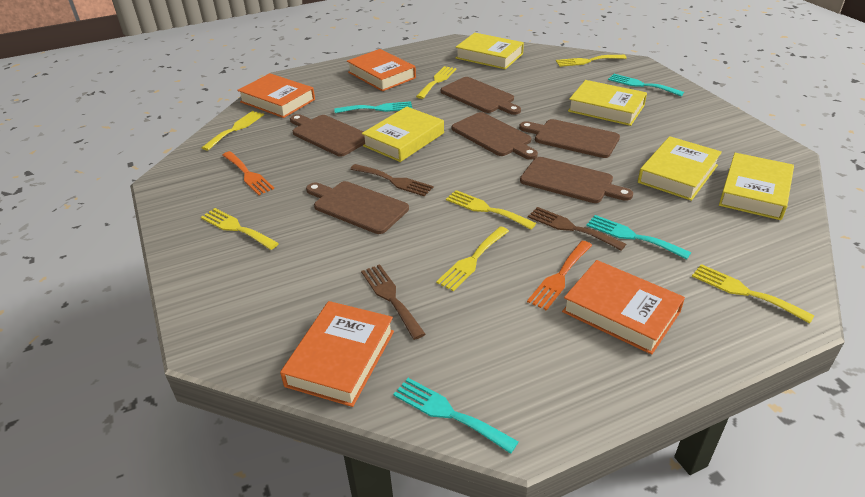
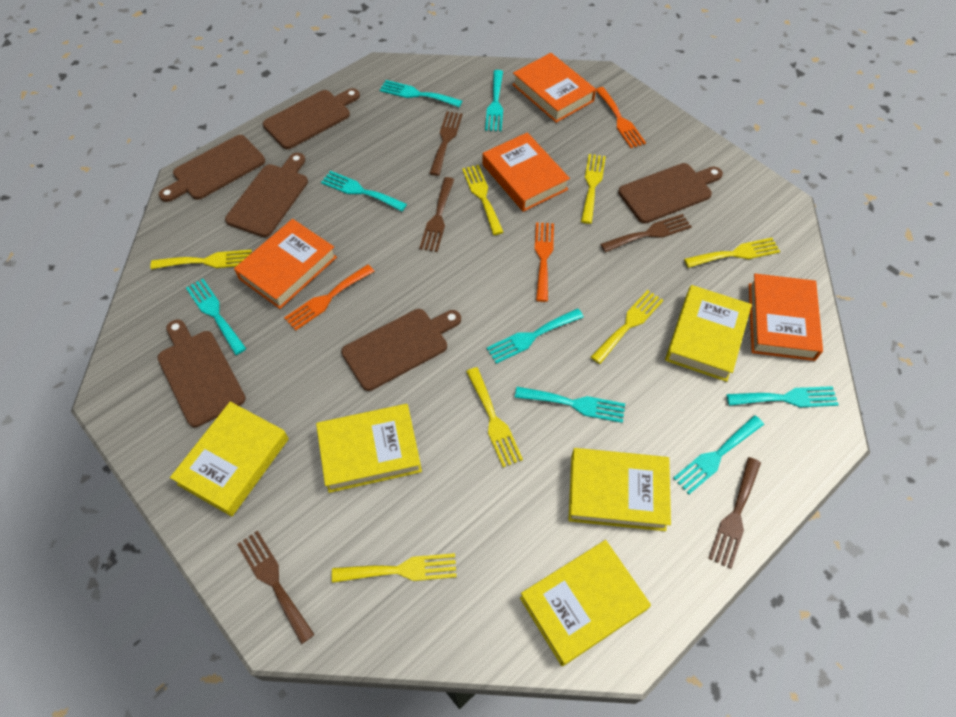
brown fork: 3 -> 5
orange fork: 2 -> 3
turquoise fork: 4 -> 8

